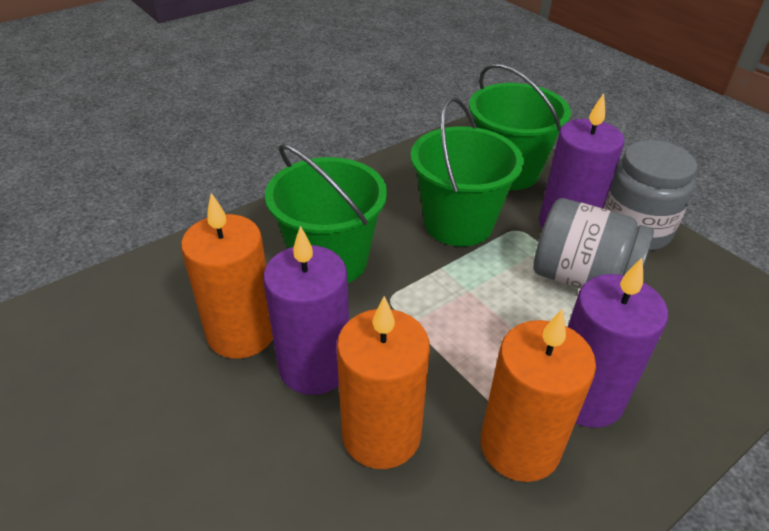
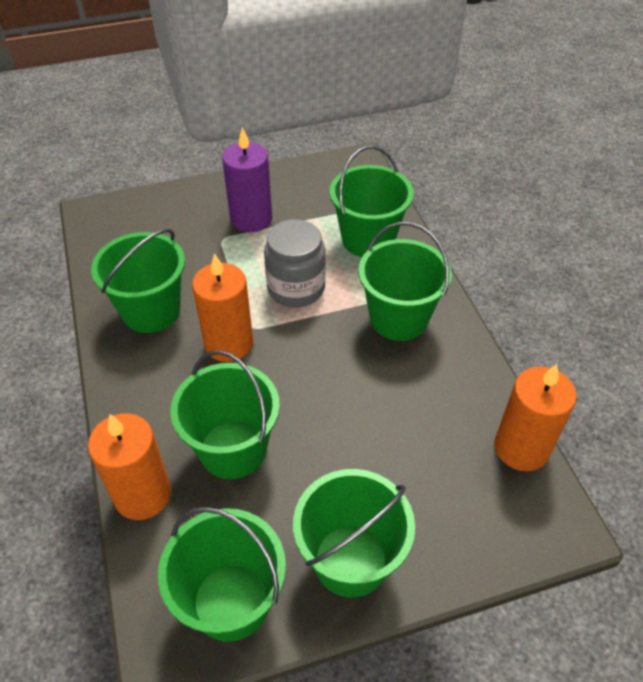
green bucket: 3 -> 6
grey jar: 2 -> 1
purple candle: 3 -> 1

